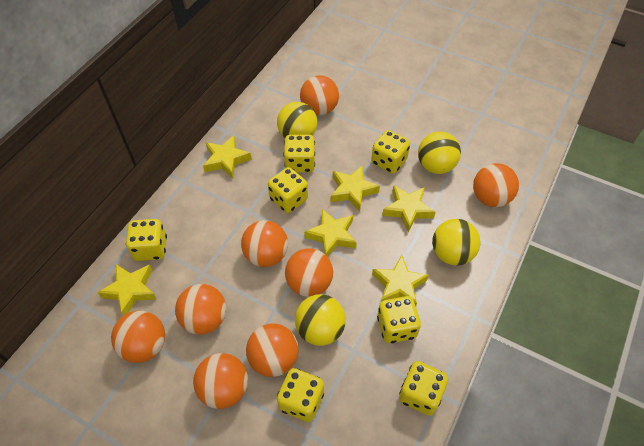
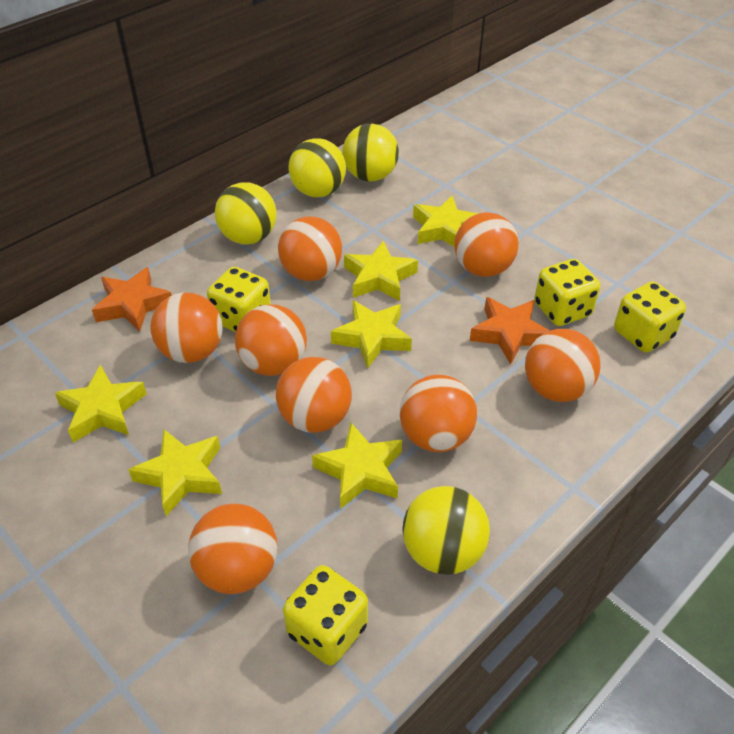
orange star: 0 -> 2
yellow dice: 7 -> 4

